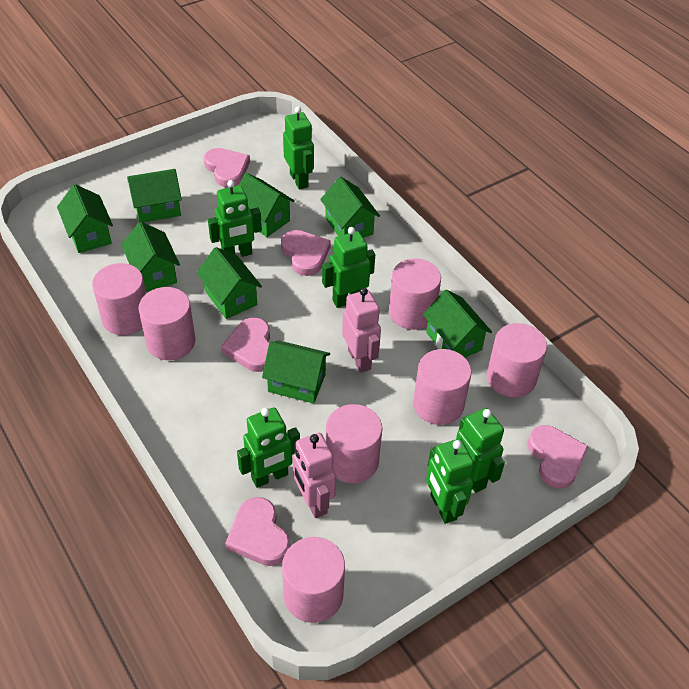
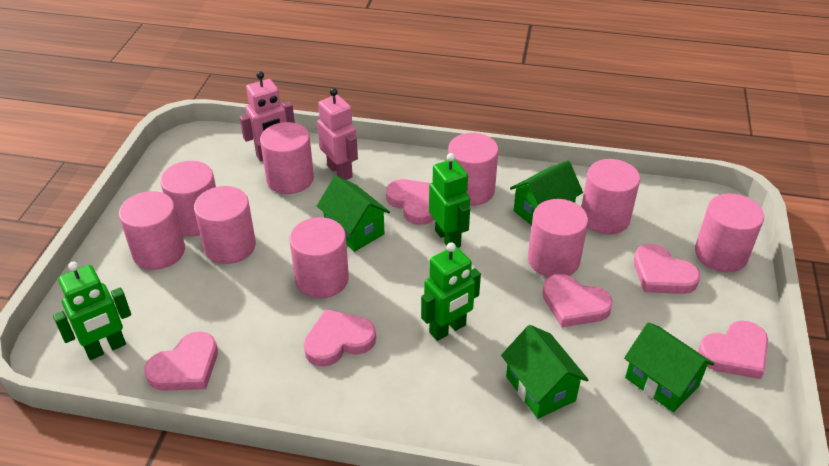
green house: 8 -> 4
green robot: 6 -> 3
pink cylinder: 7 -> 9
pink heart: 5 -> 6

